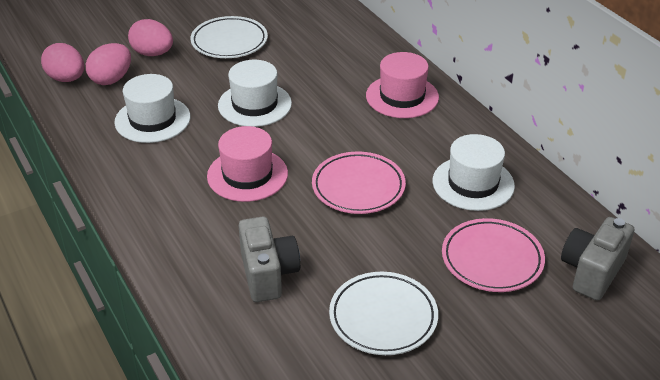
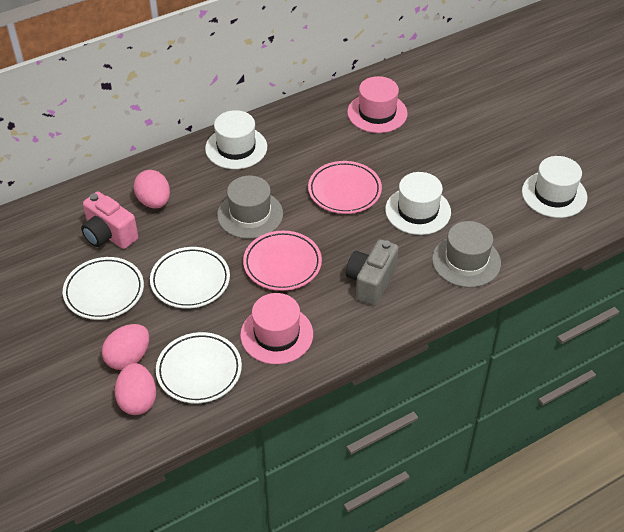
grey camera: 2 -> 1
grey hat: 0 -> 2
pink camera: 0 -> 1
white plate: 2 -> 3

